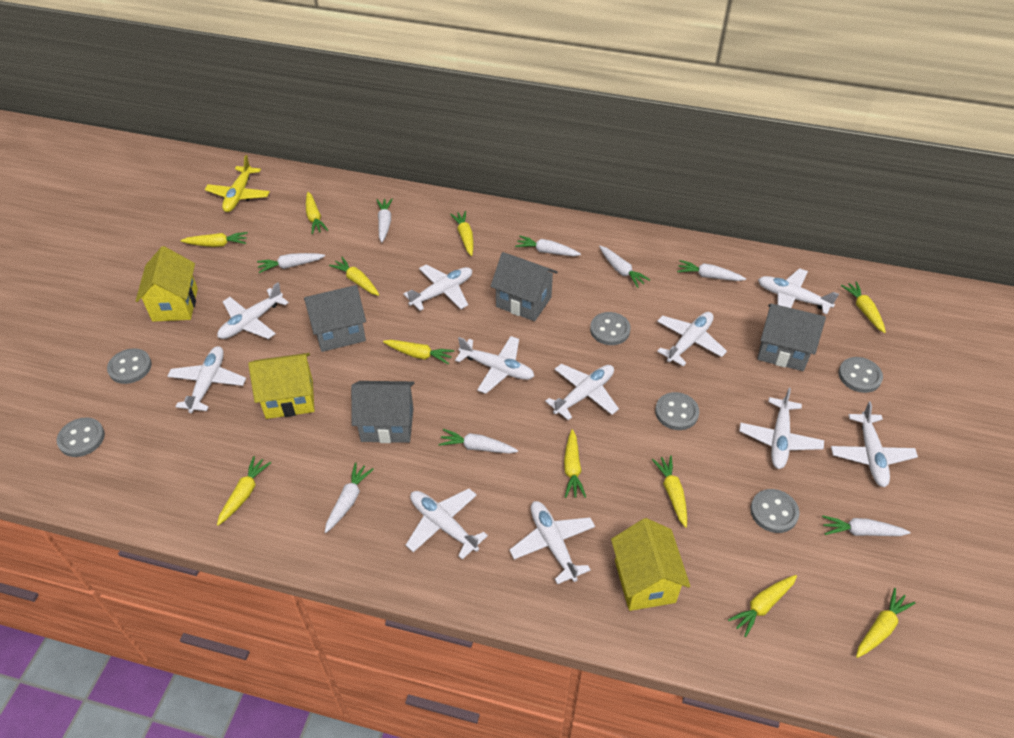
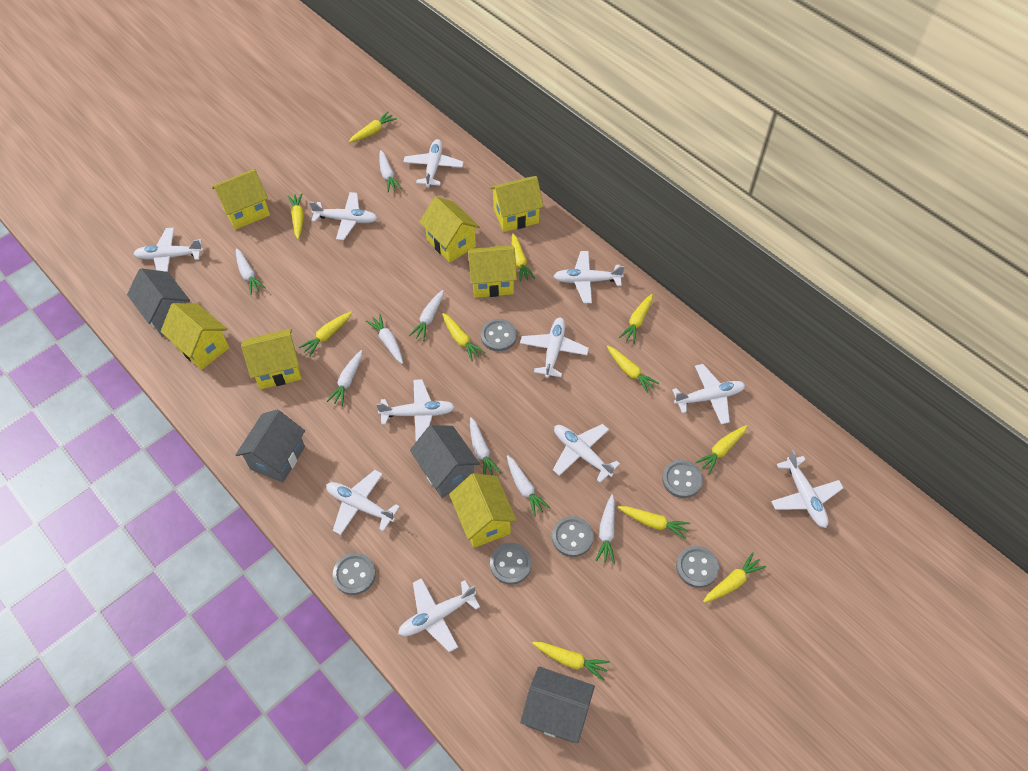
yellow house: 3 -> 7
yellow plane: 1 -> 0

